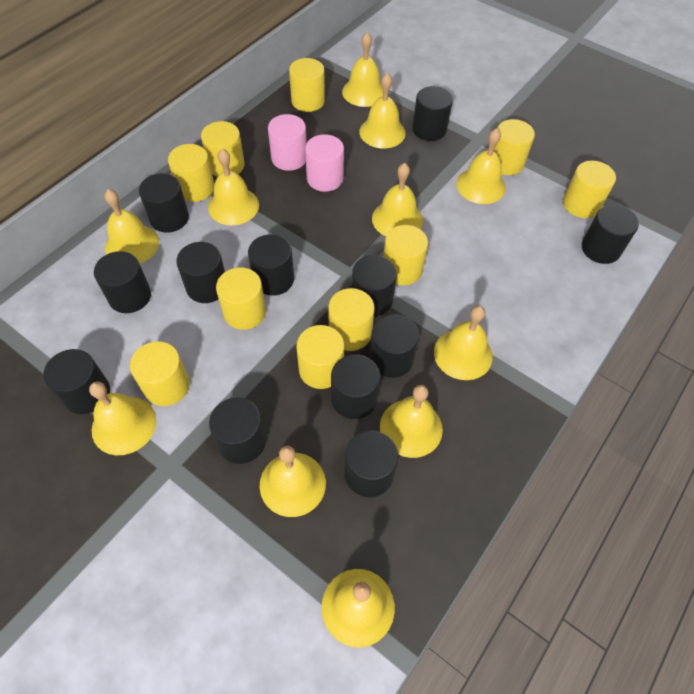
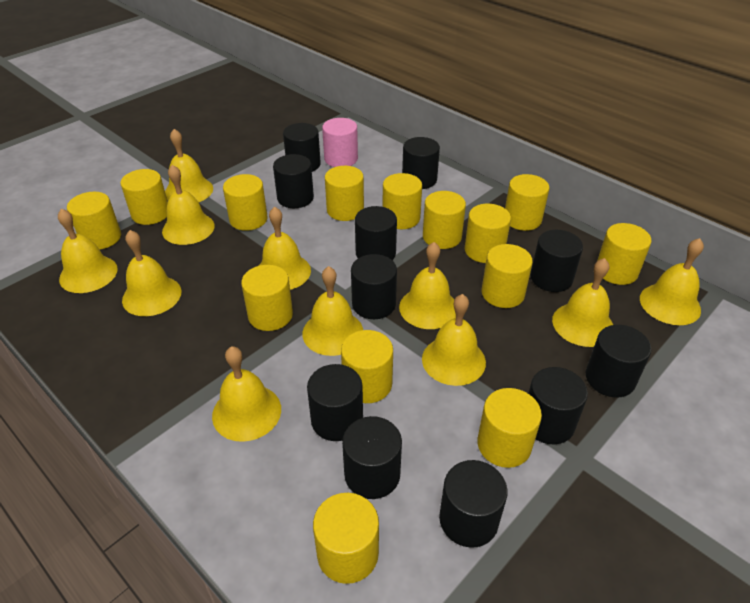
black cylinder: 12 -> 11
pink cylinder: 2 -> 1
yellow cylinder: 10 -> 14

